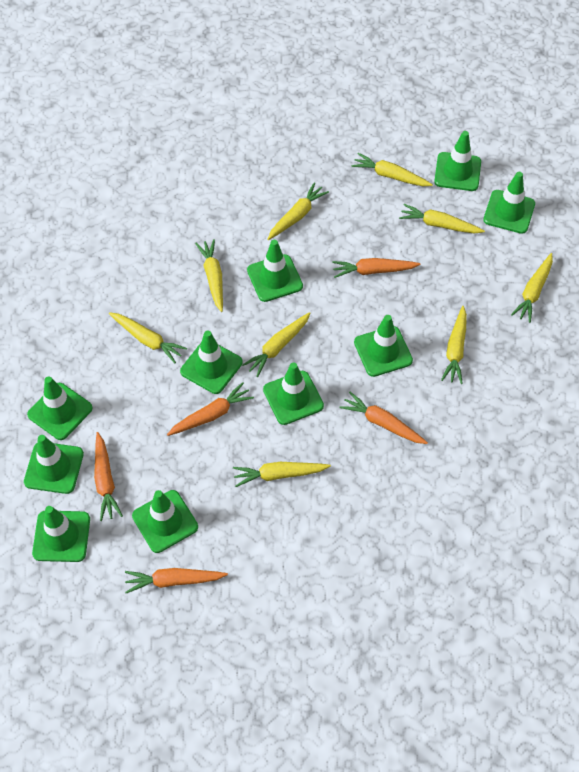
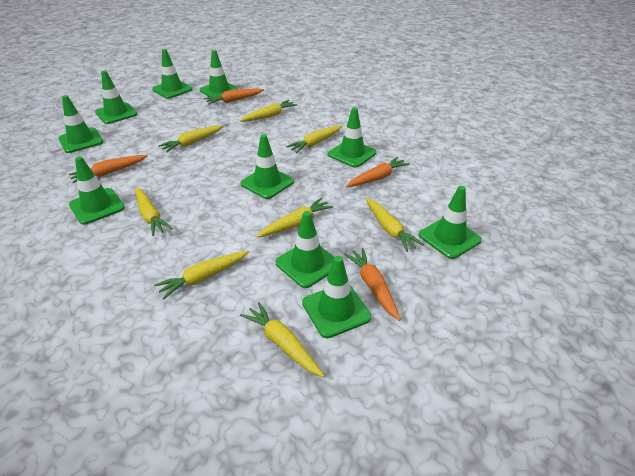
orange carrot: 5 -> 4
yellow carrot: 9 -> 8

